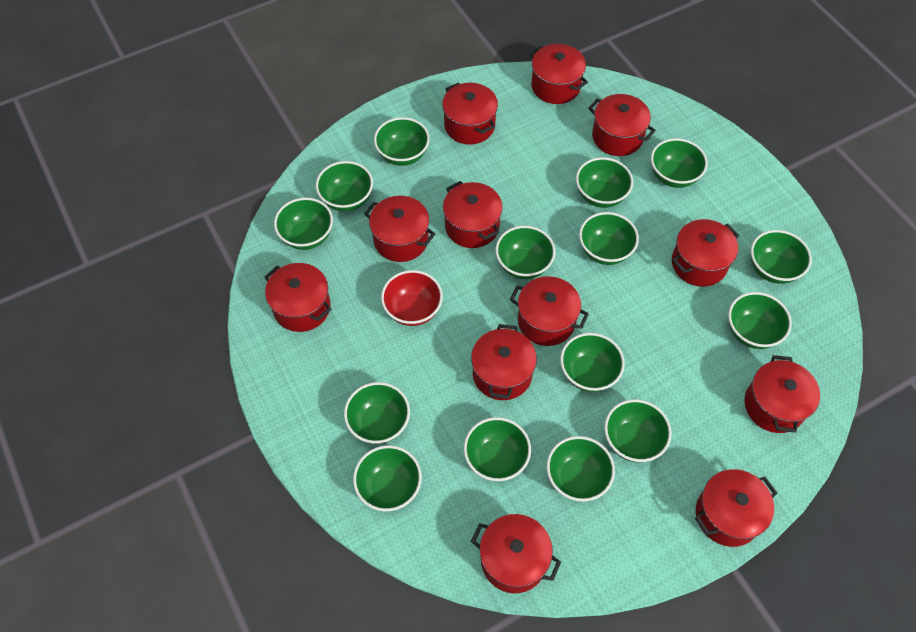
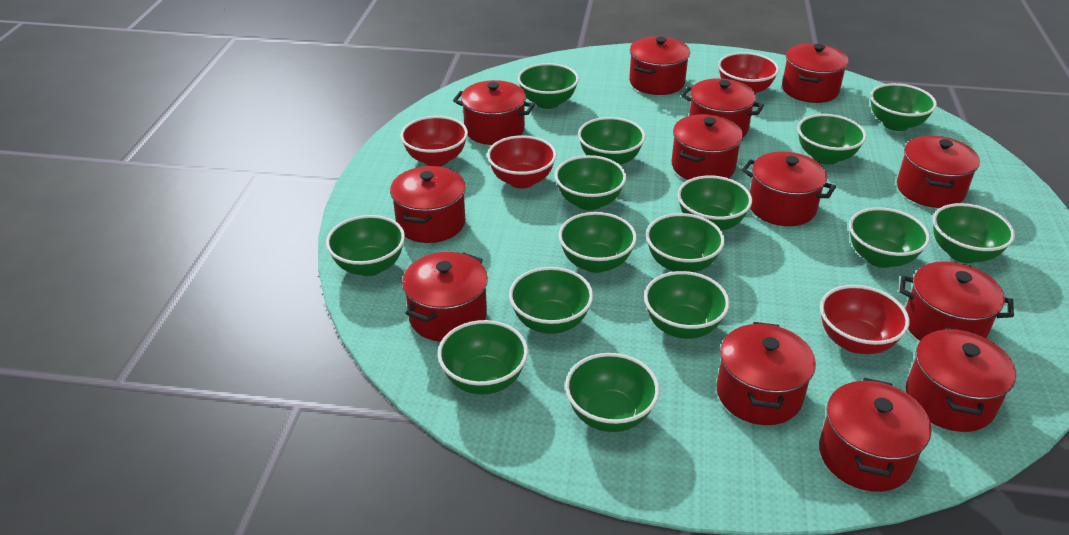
red bowl: 1 -> 4
red pot: 12 -> 13

